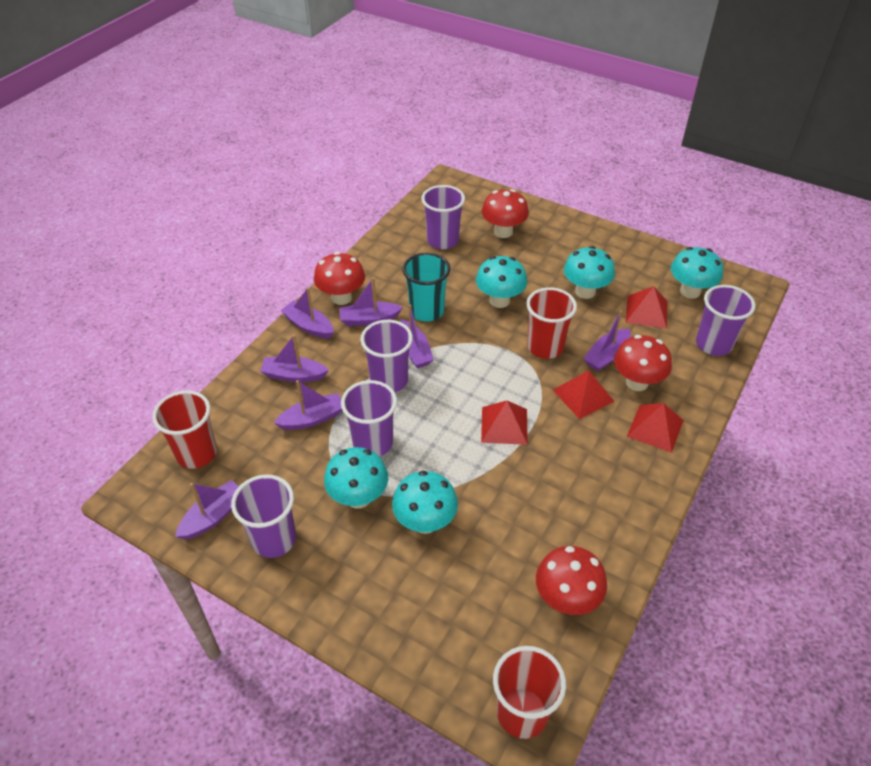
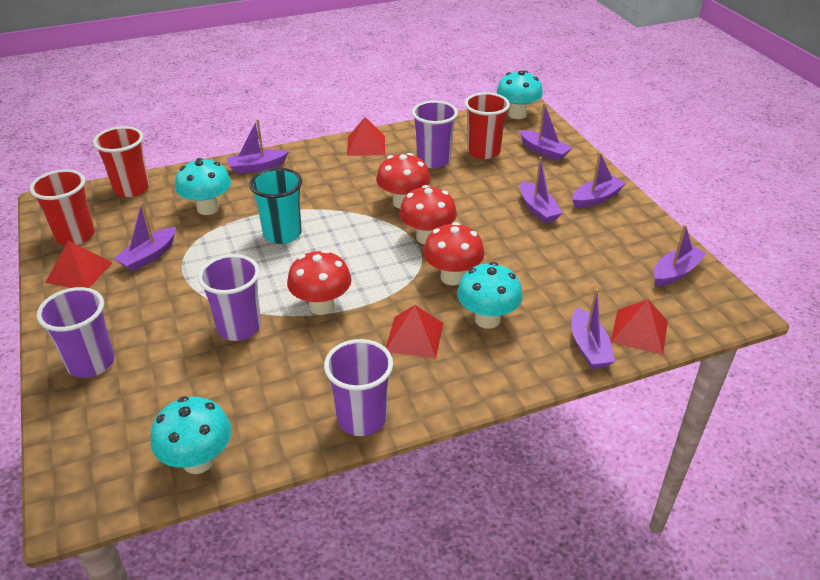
purple cup: 5 -> 4
turquoise mushroom: 5 -> 4

